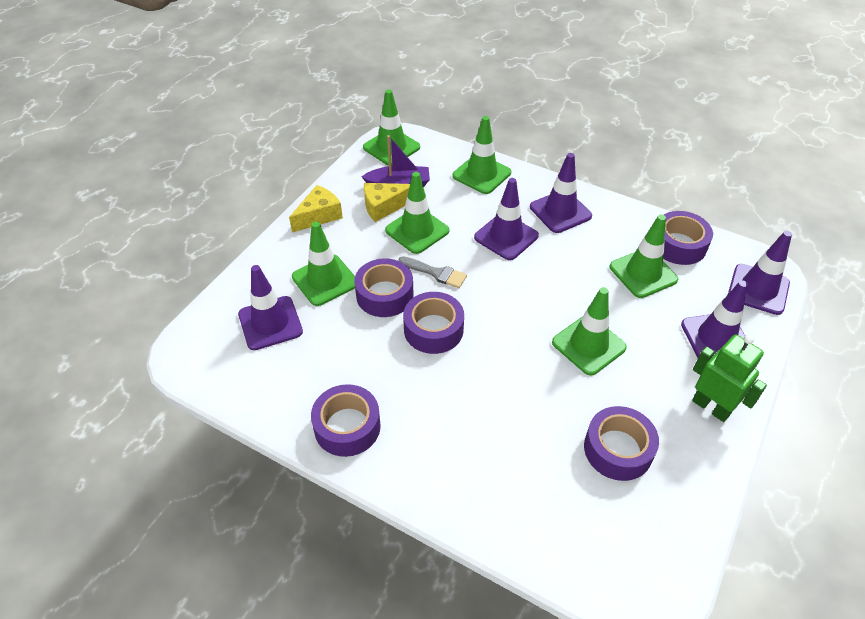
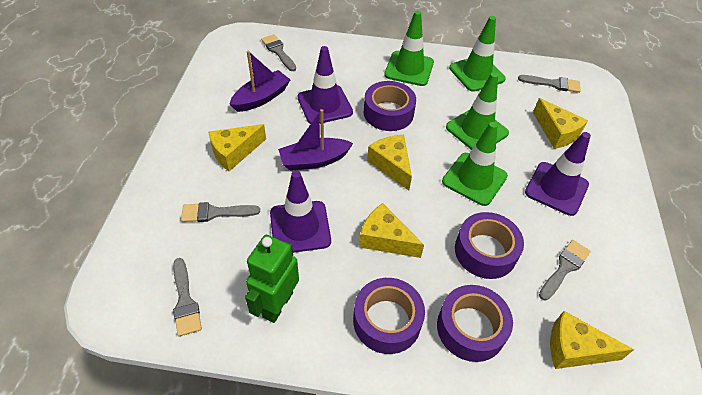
green traffic cone: 6 -> 4
grey brush: 1 -> 5
purple boat: 1 -> 2
purple tape: 5 -> 4
purple traffic cone: 5 -> 3
yellow cheese: 2 -> 5

